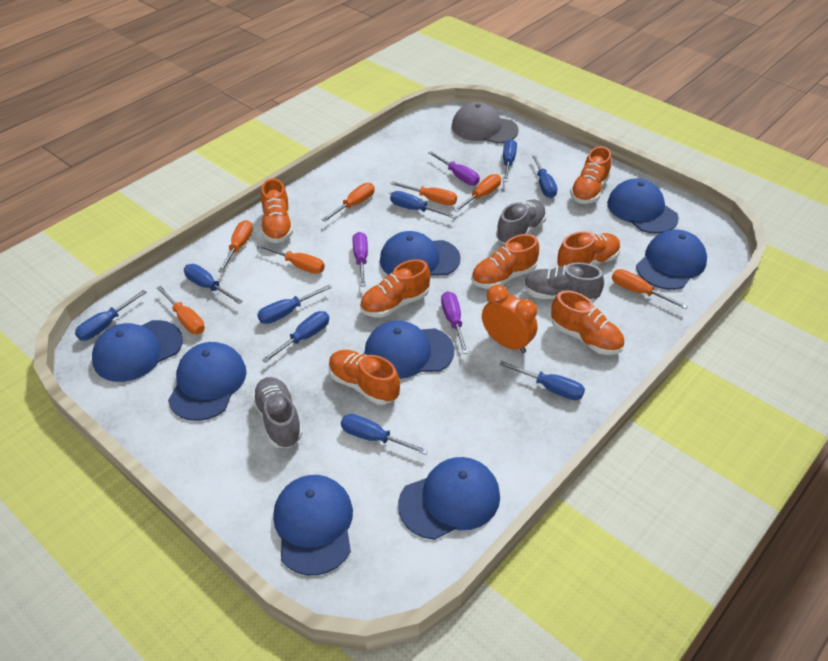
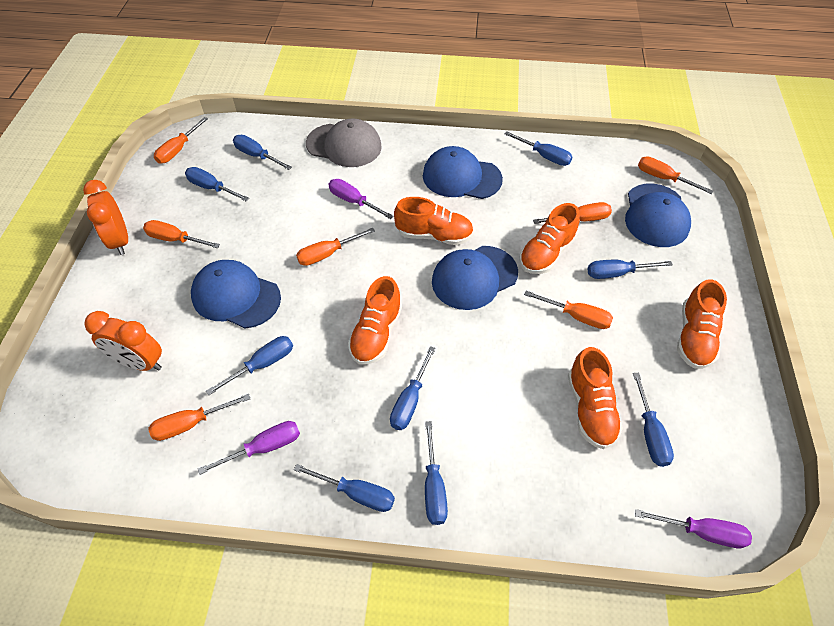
blue cap: 8 -> 4
grey shoe: 3 -> 0
orange clock: 1 -> 2
orange shoe: 7 -> 5

